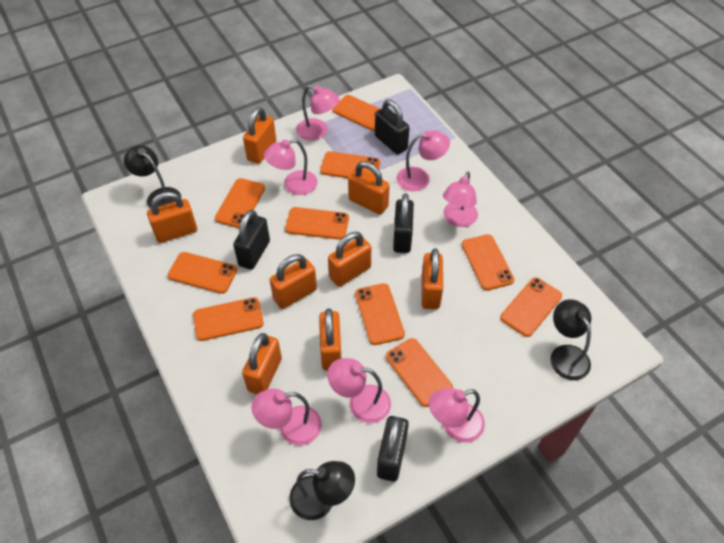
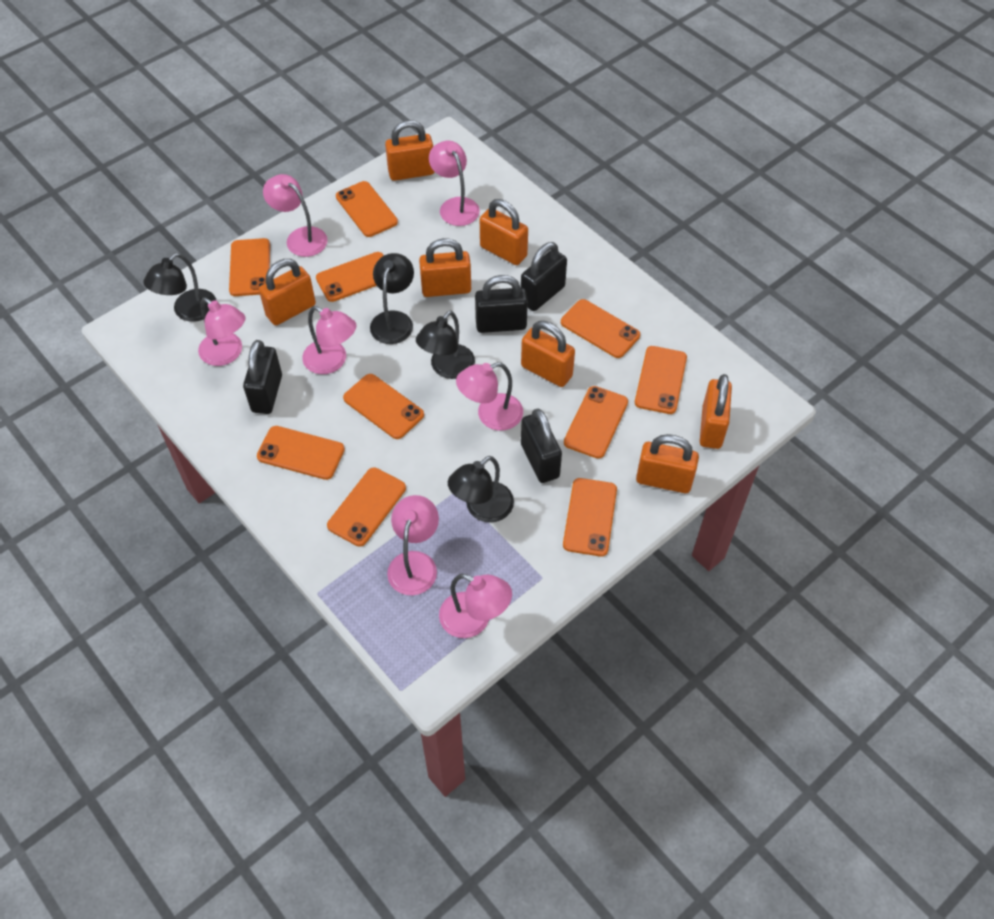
black lamp: 3 -> 4
orange padlock: 8 -> 7

